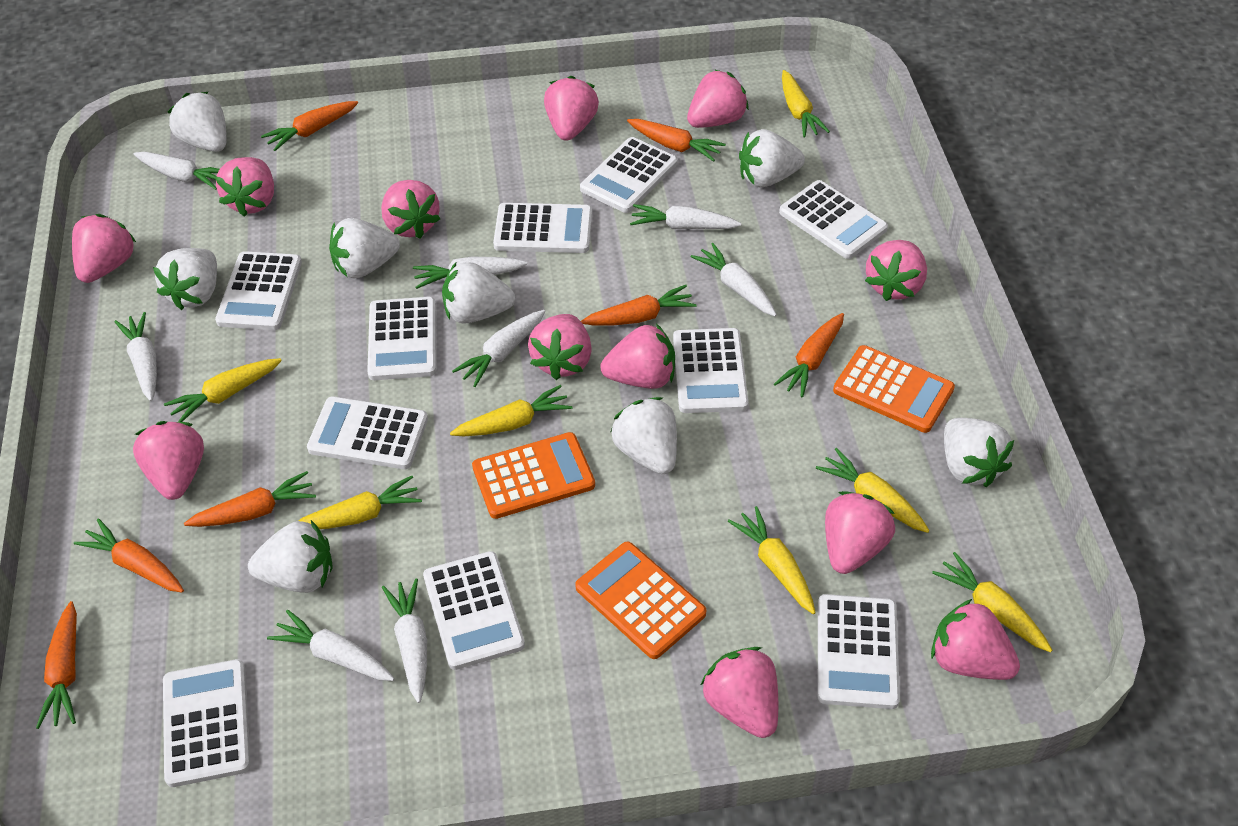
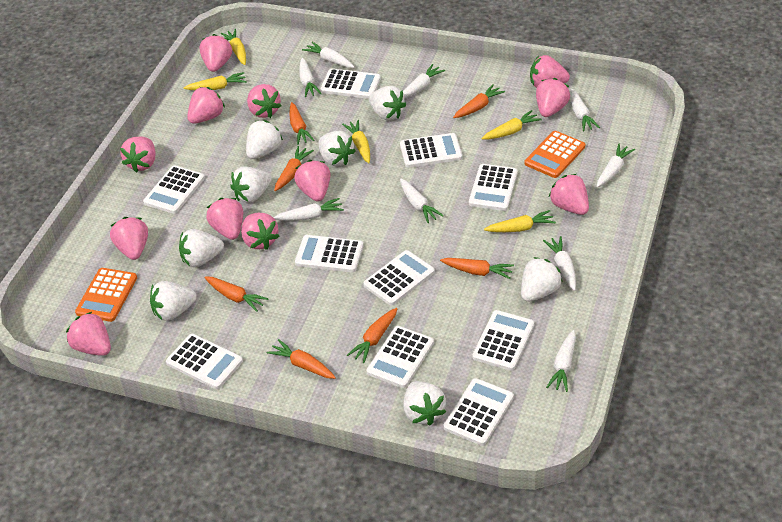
orange calculator: 3 -> 2
white carrot: 8 -> 9
yellow carrot: 7 -> 5

